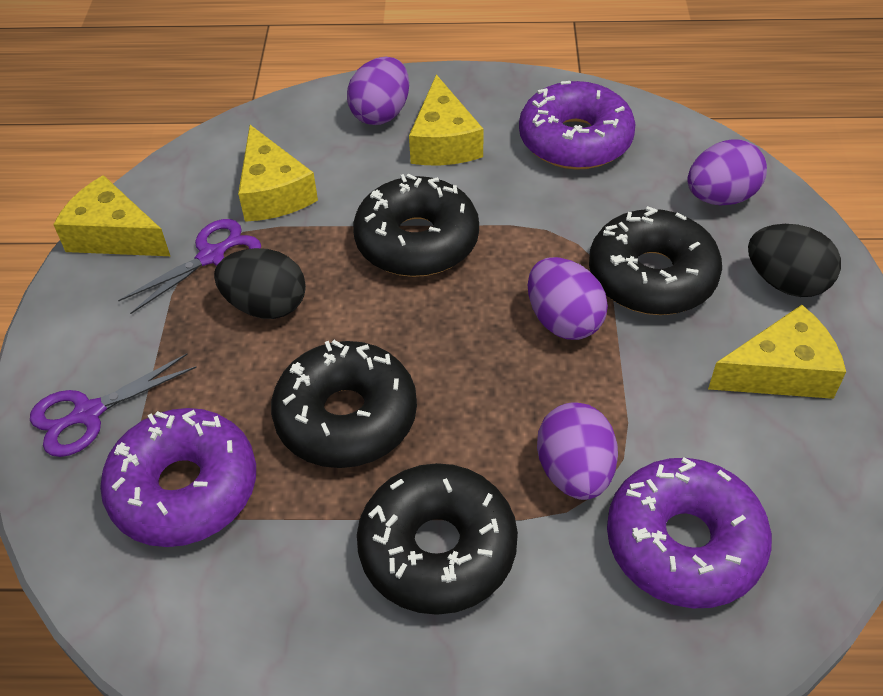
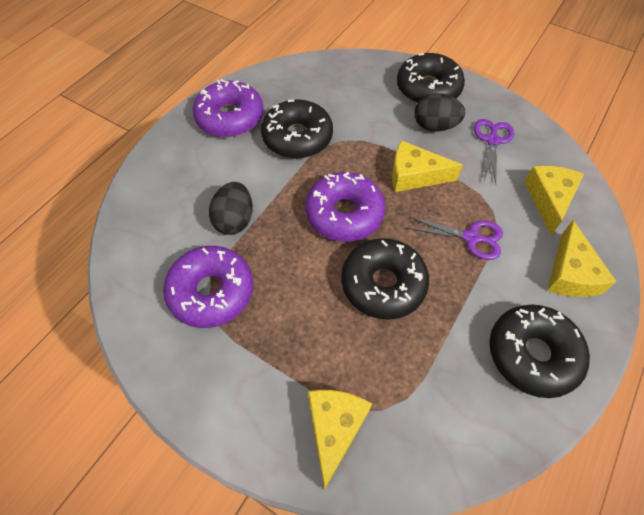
purple egg: 4 -> 0

